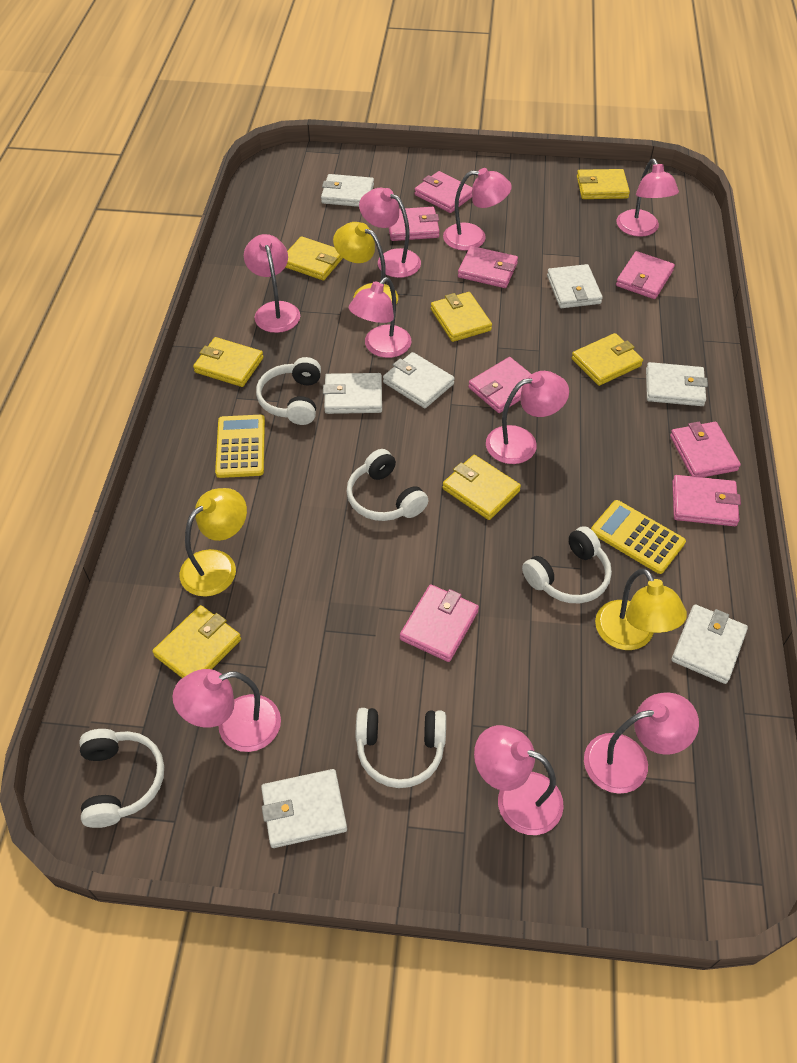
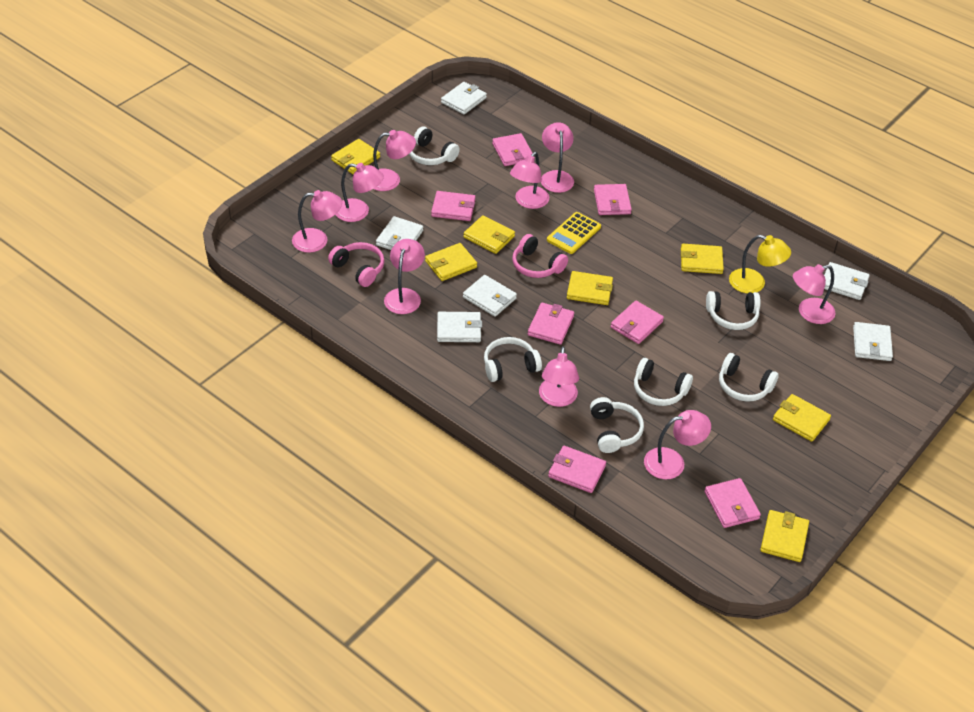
pink headphones: 0 -> 2
pink wallet: 8 -> 7
white headphones: 5 -> 6
white wallet: 7 -> 6
yellow calculator: 2 -> 1
yellow lamp: 3 -> 1

